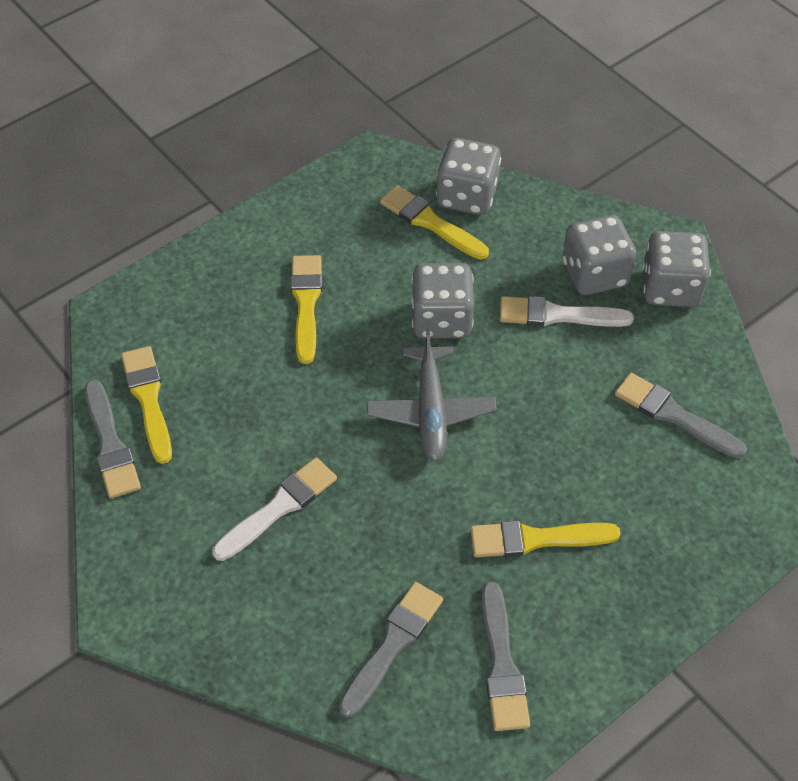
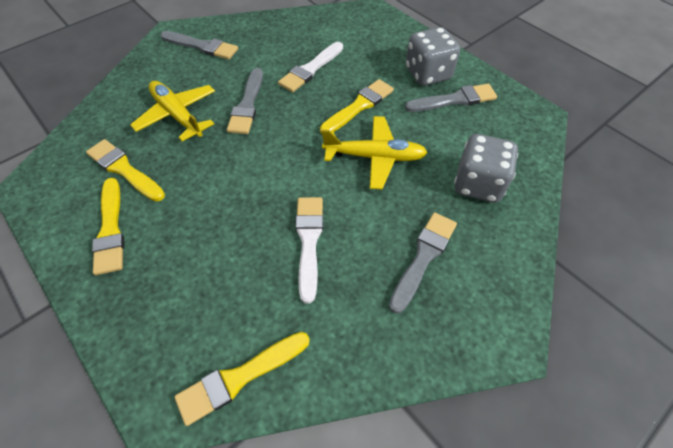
grey dice: 4 -> 2
grey plane: 1 -> 0
yellow plane: 0 -> 2

